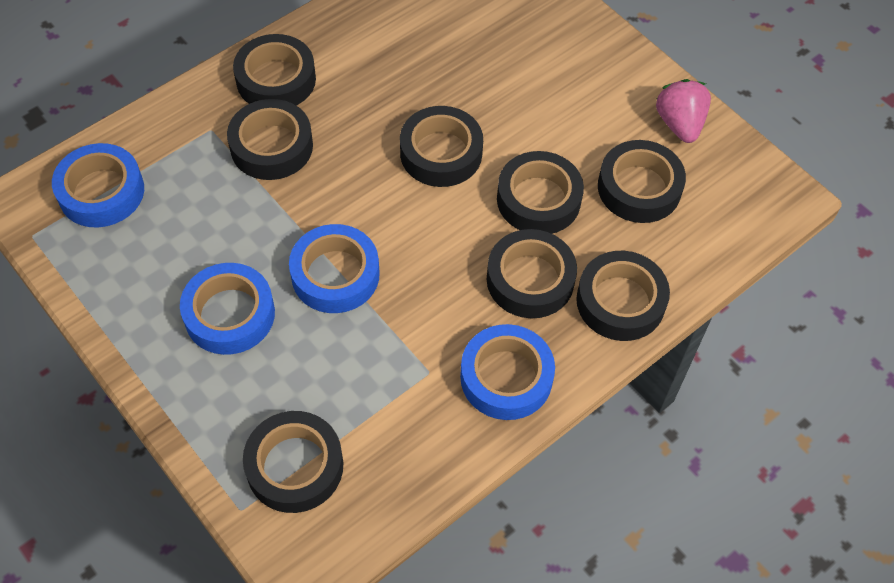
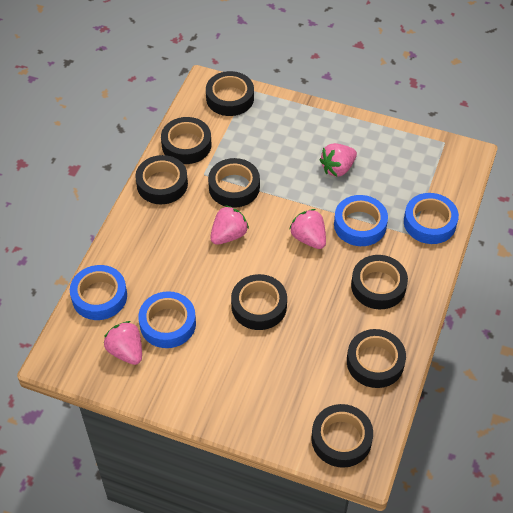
pink strawberry: 1 -> 4

